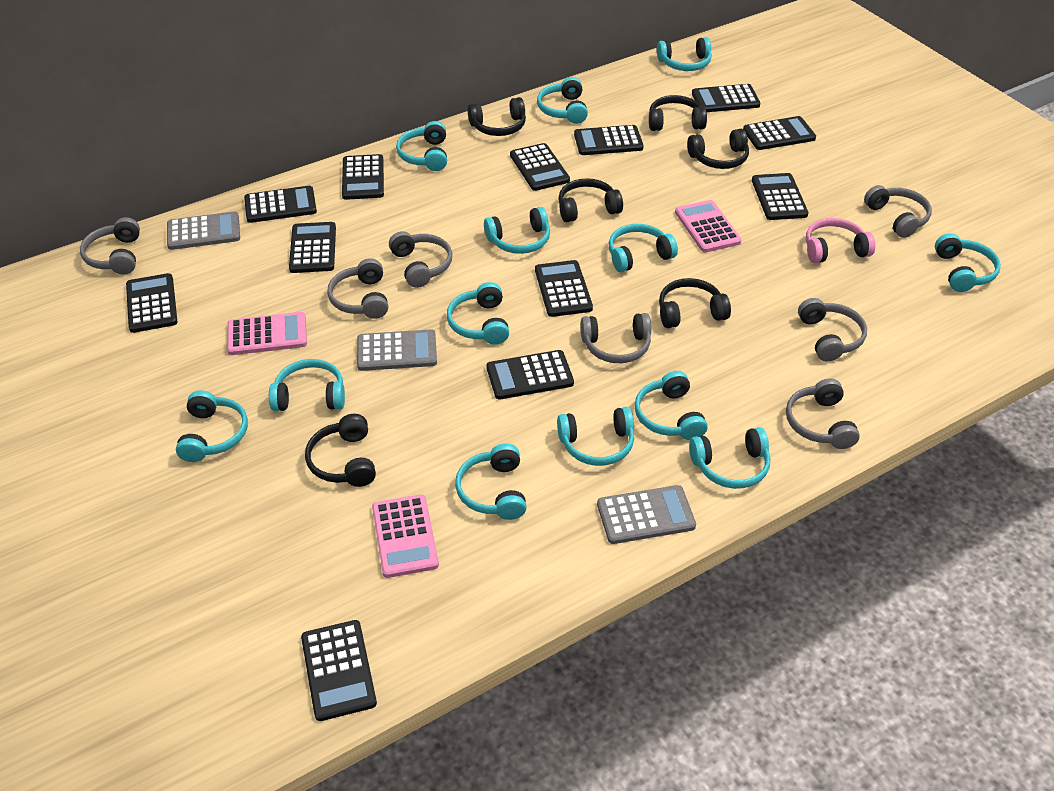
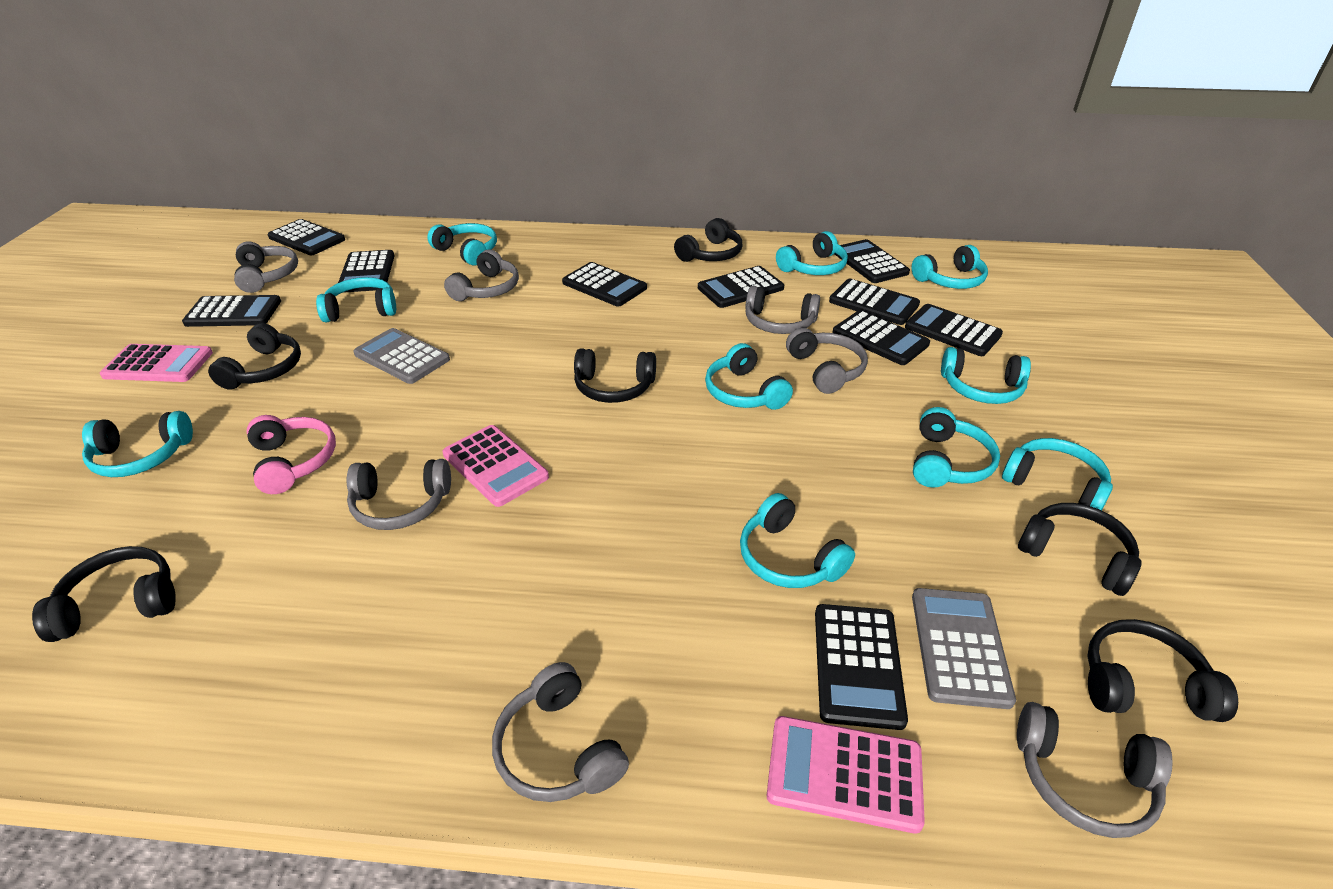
black calculator: 12 -> 10
grey calculator: 3 -> 2
turquoise headphones: 13 -> 10

